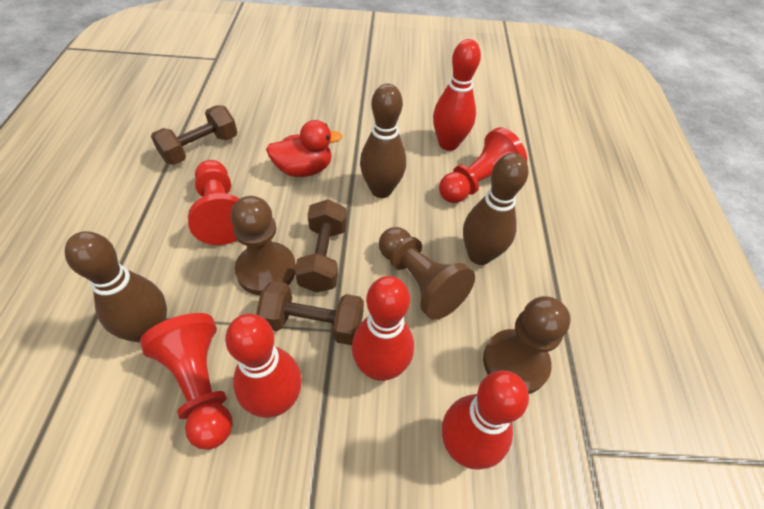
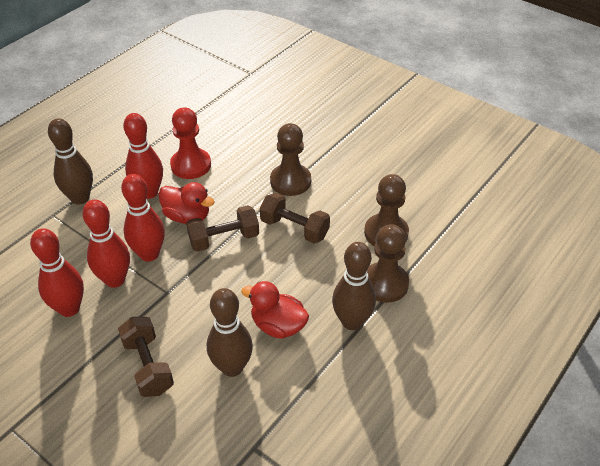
red duck: 1 -> 2
red pawn: 3 -> 1

